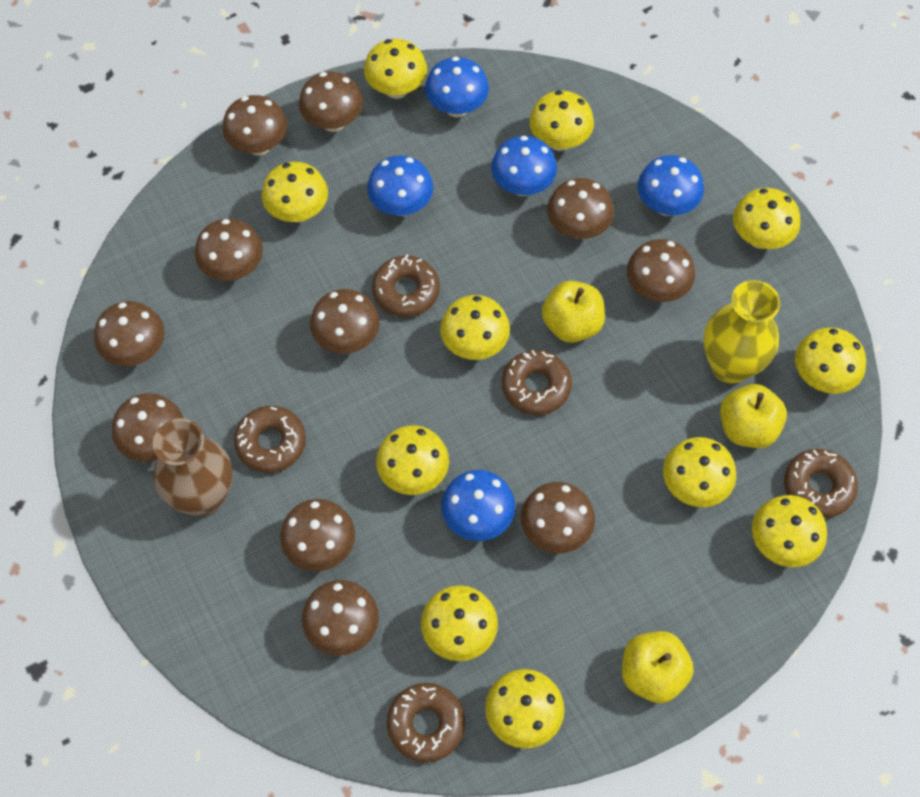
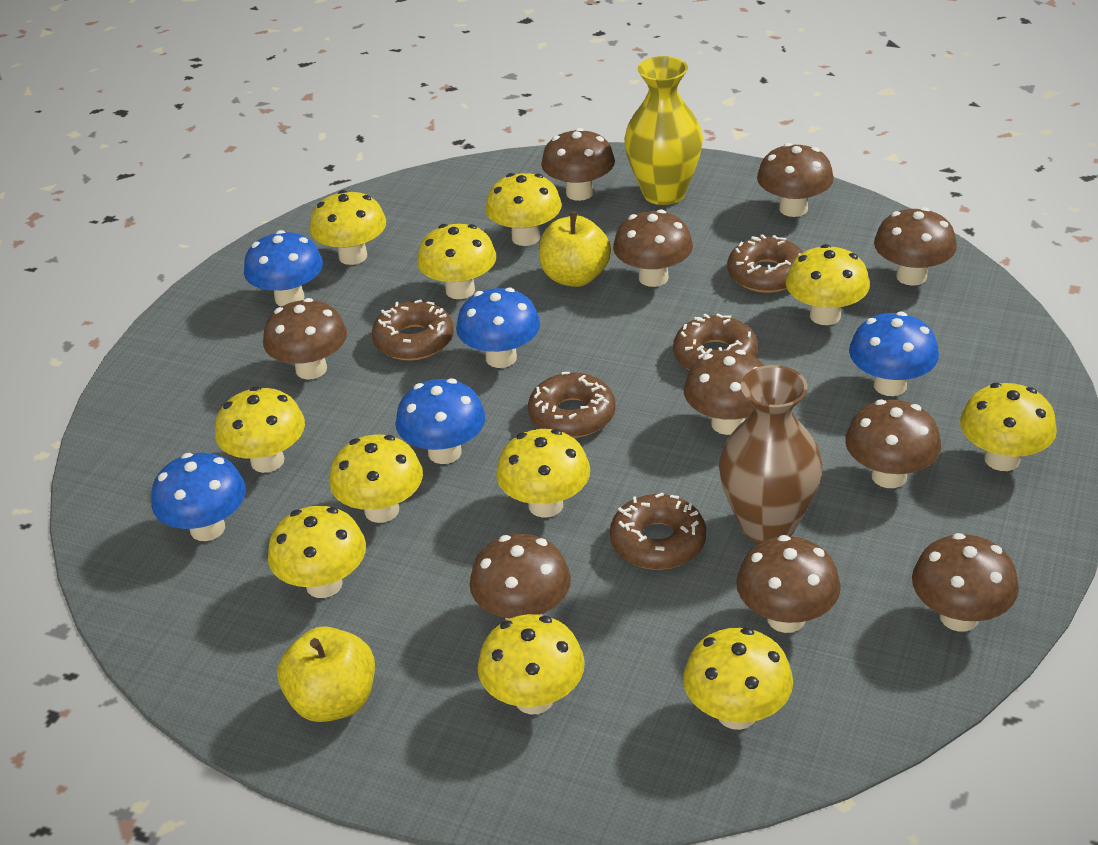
brown mushroom: 11 -> 10
yellow apple: 3 -> 2

